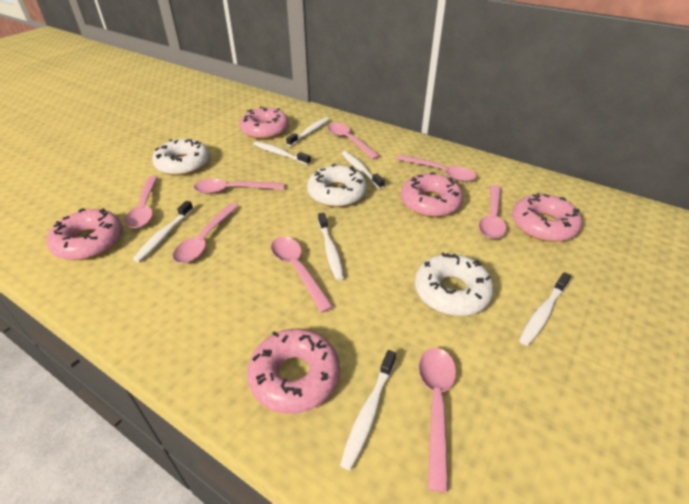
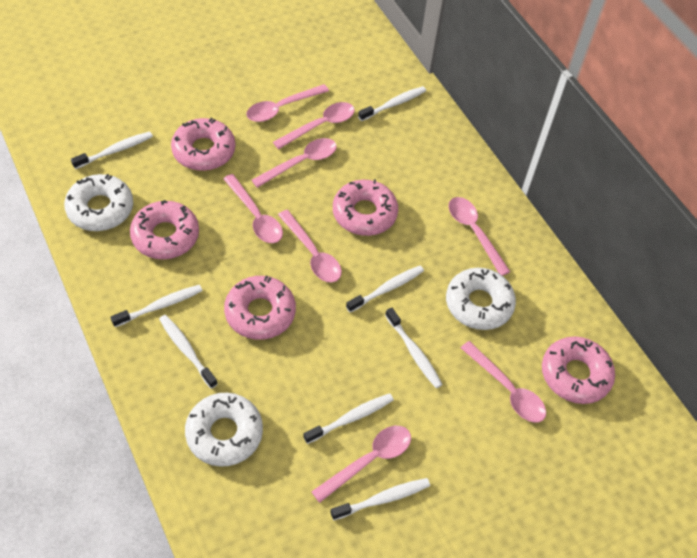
white toothbrush: 7 -> 8

